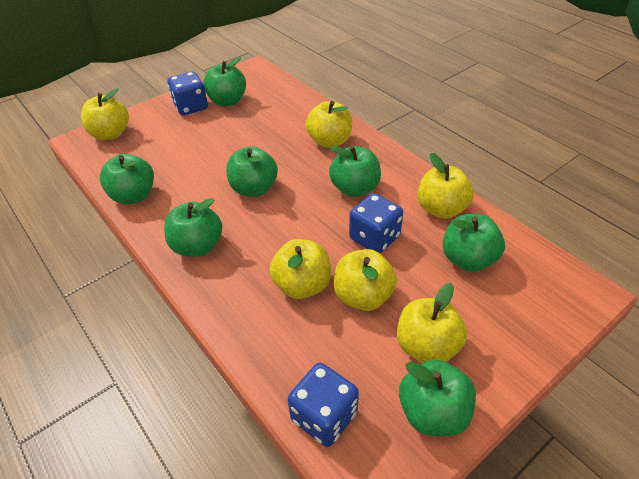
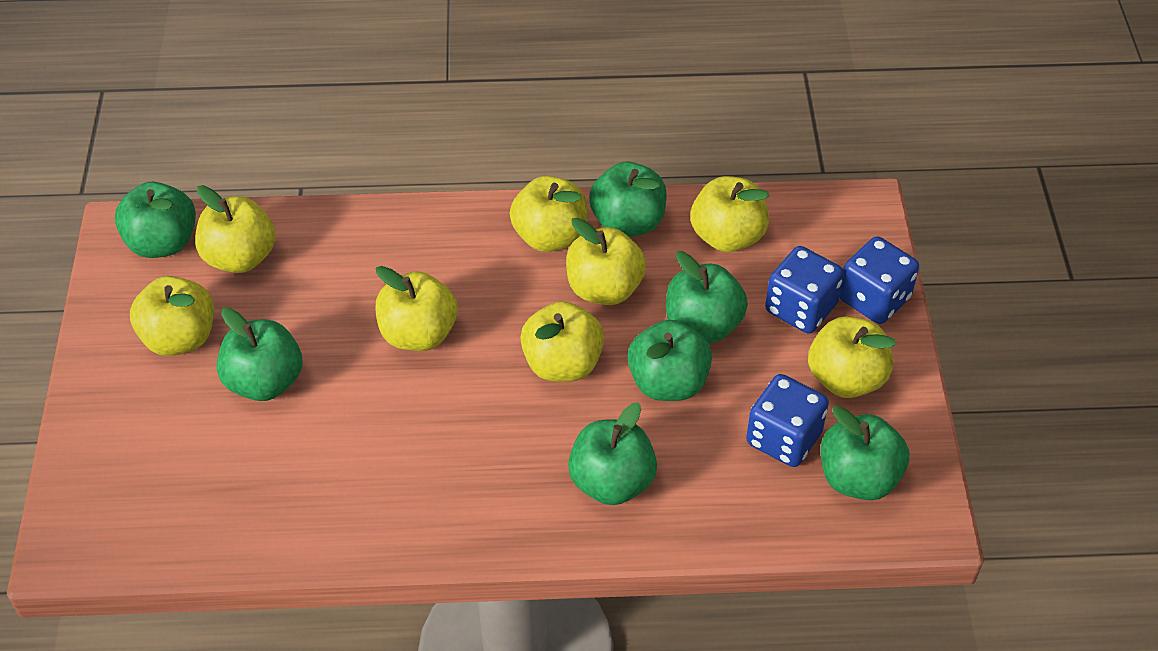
yellow apple: 6 -> 8

